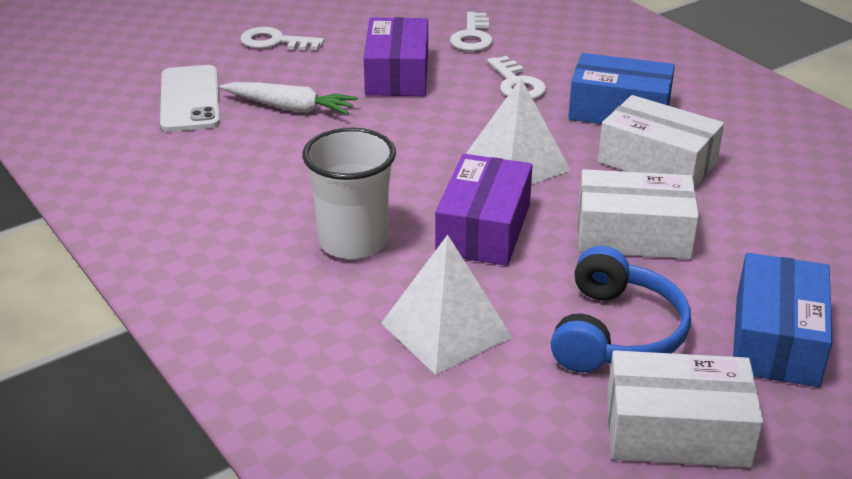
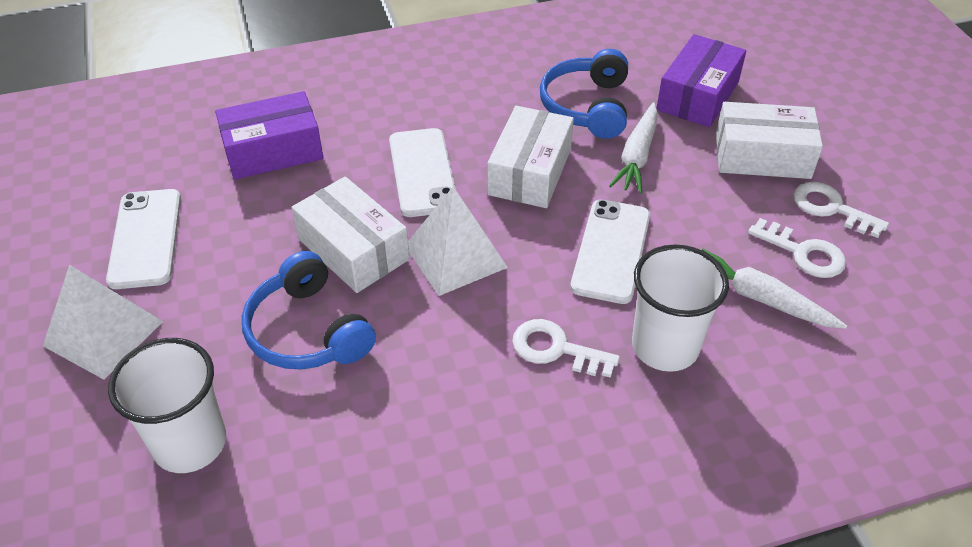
blue box: 2 -> 0
blue headphones: 1 -> 2
white carrot: 1 -> 2
white cup: 1 -> 2
white phone: 1 -> 3

